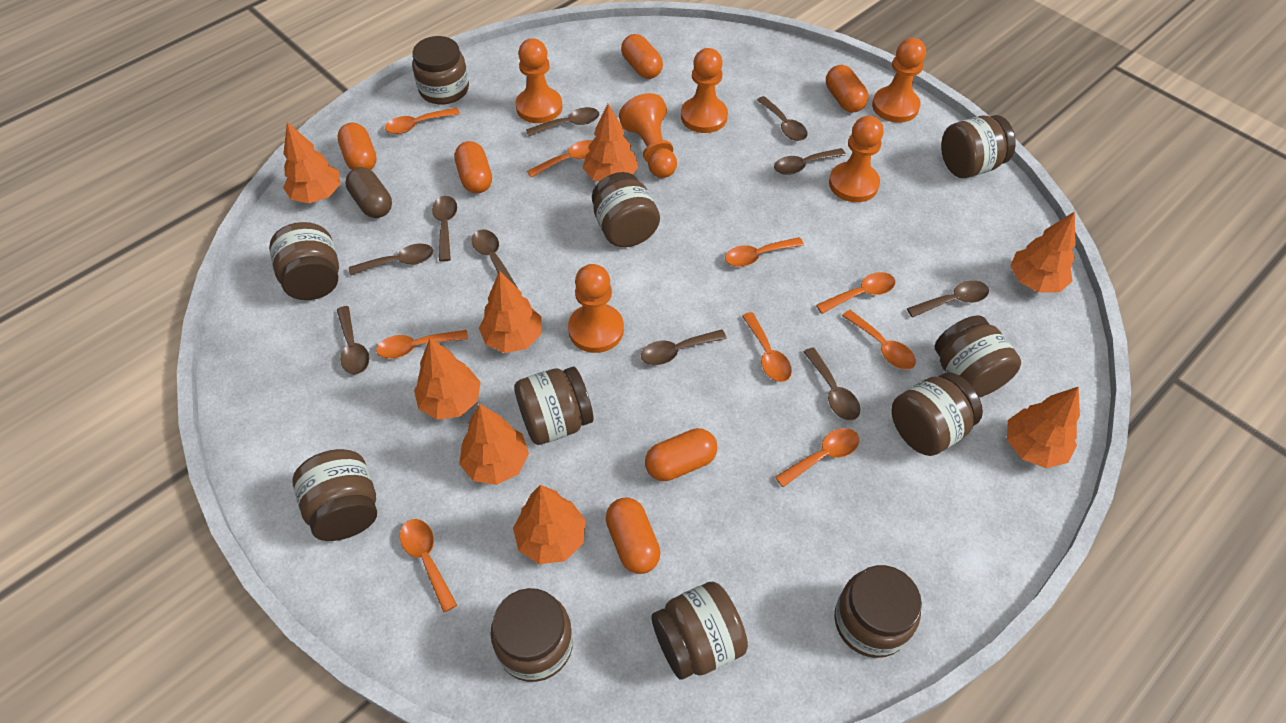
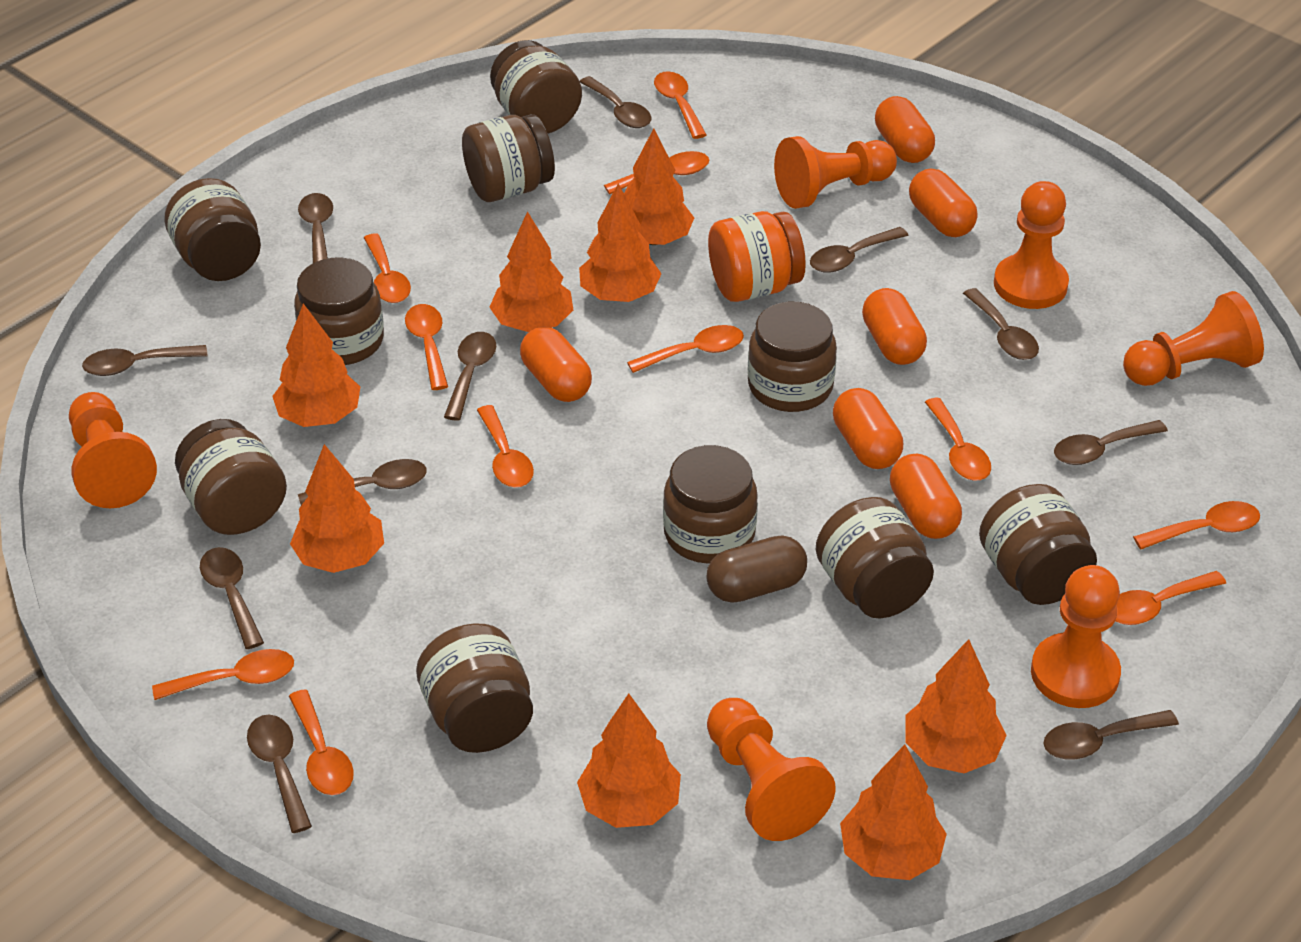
brown jar: 11 -> 10
brown spoon: 10 -> 11
orange jar: 0 -> 1
orange spoon: 9 -> 11

